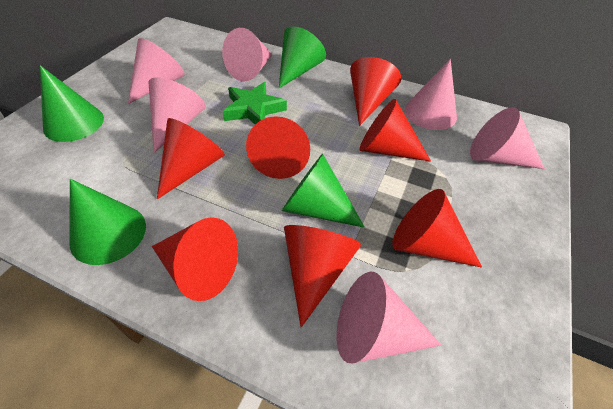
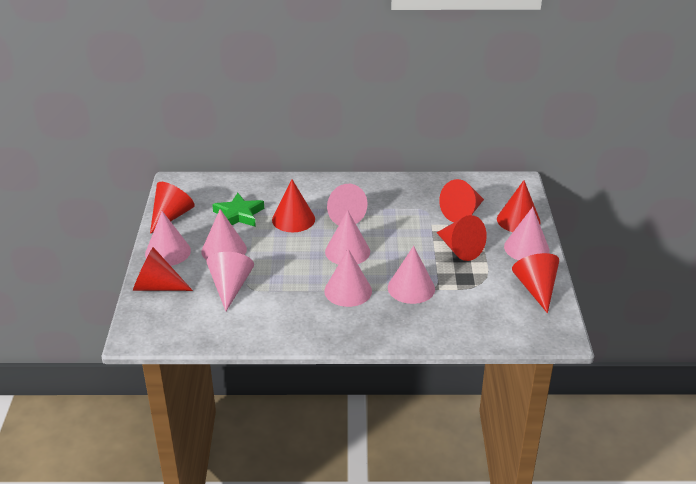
green cone: 4 -> 0
pink cone: 6 -> 8

